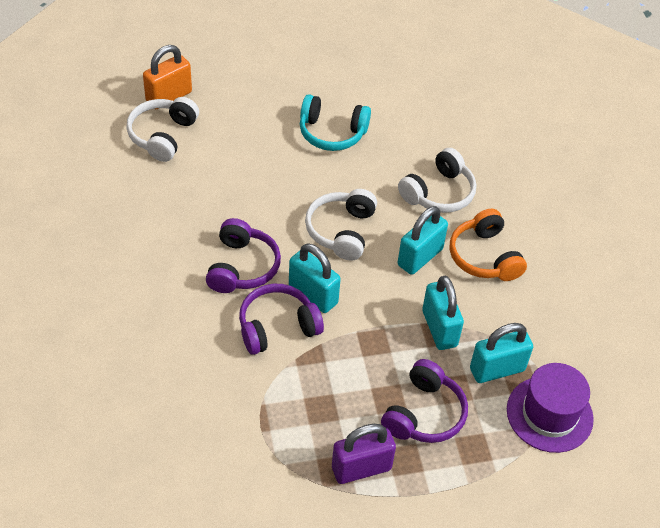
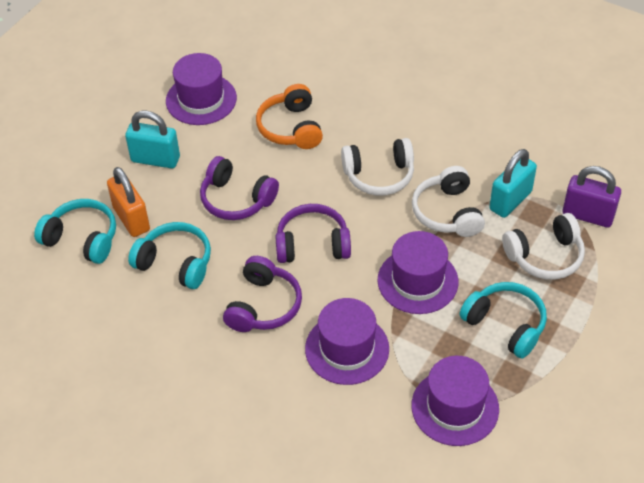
purple hat: 1 -> 4
turquoise headphones: 1 -> 3
turquoise padlock: 4 -> 2

